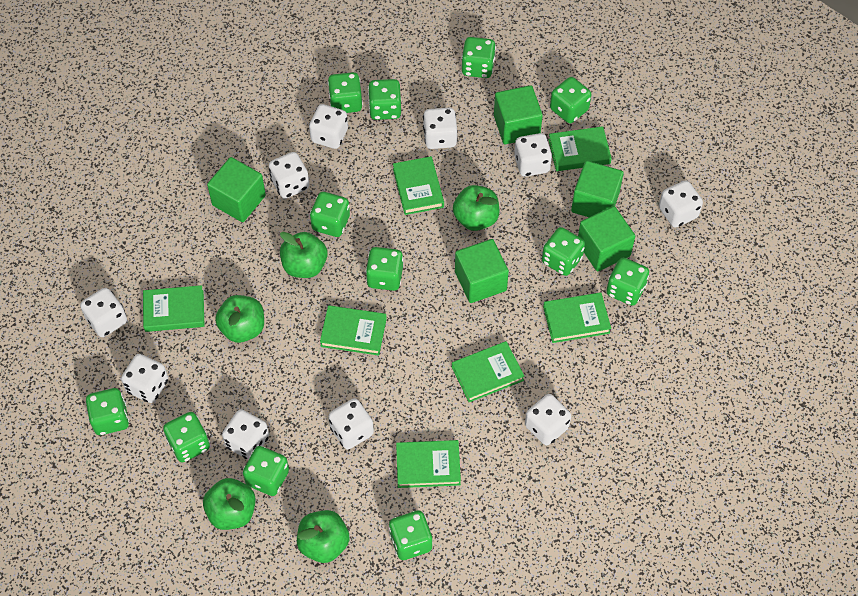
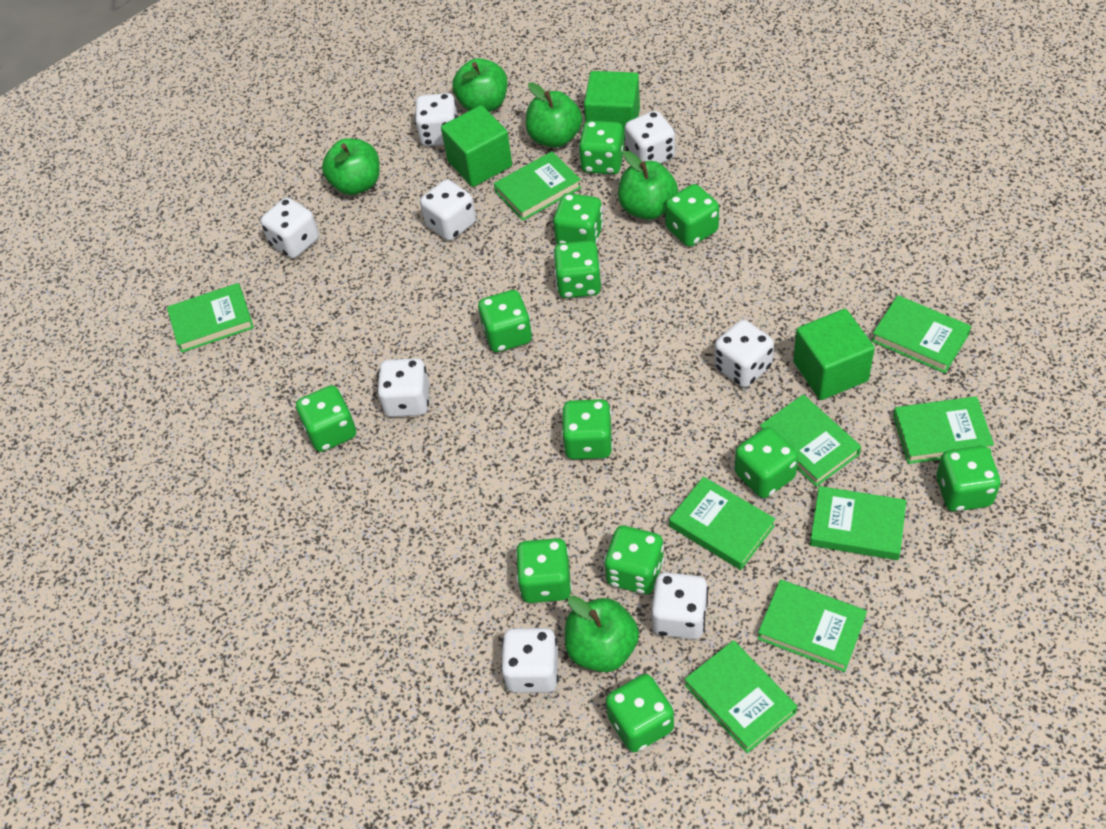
green book: 7 -> 9
green cube: 5 -> 3
white dice: 10 -> 8

